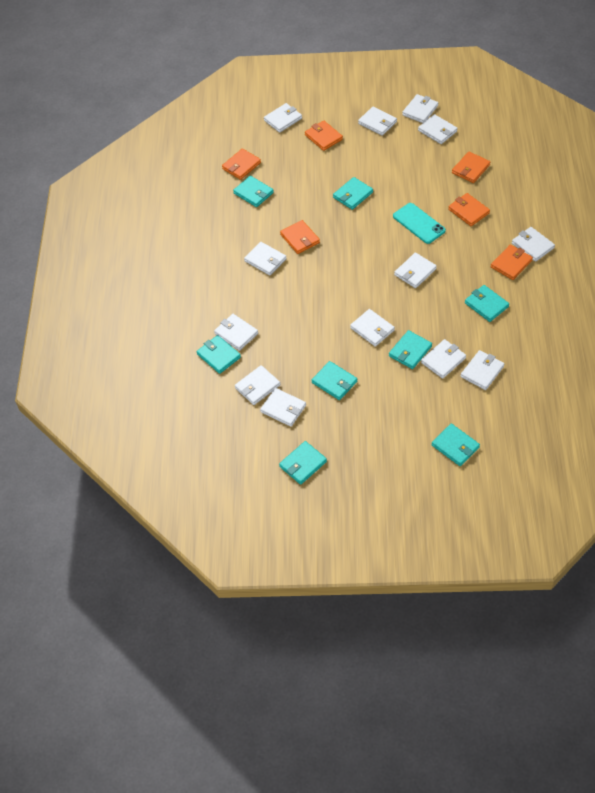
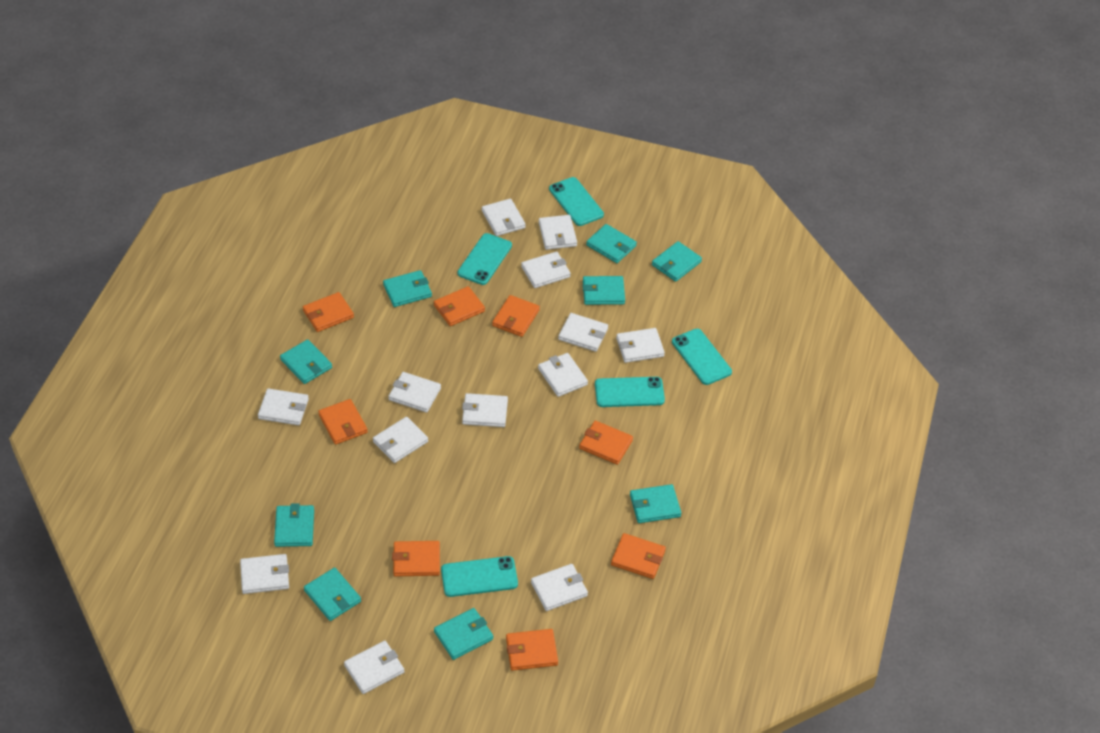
orange wallet: 6 -> 8
turquoise phone: 1 -> 5
turquoise wallet: 8 -> 9

